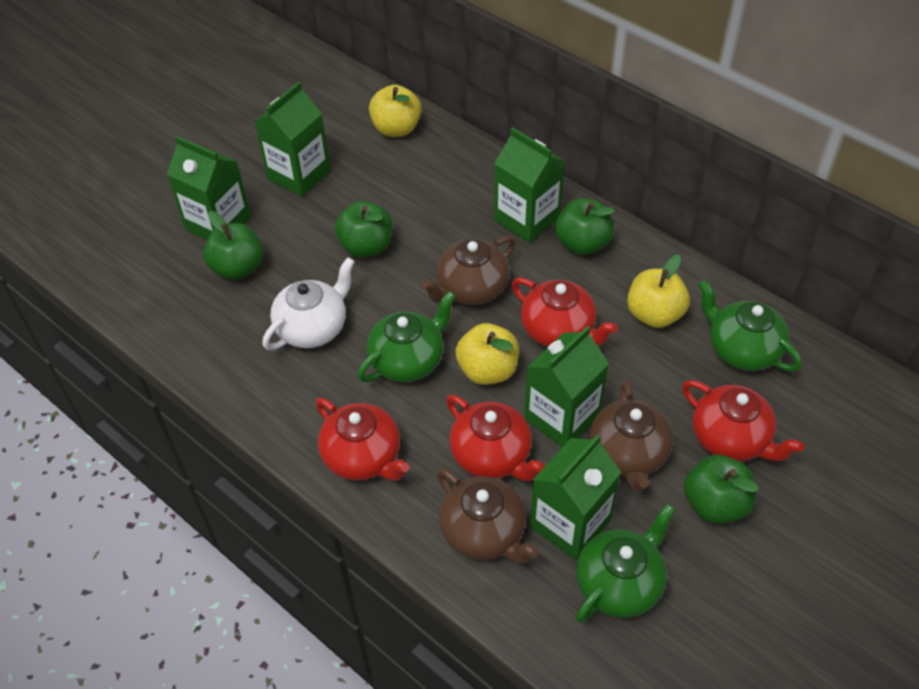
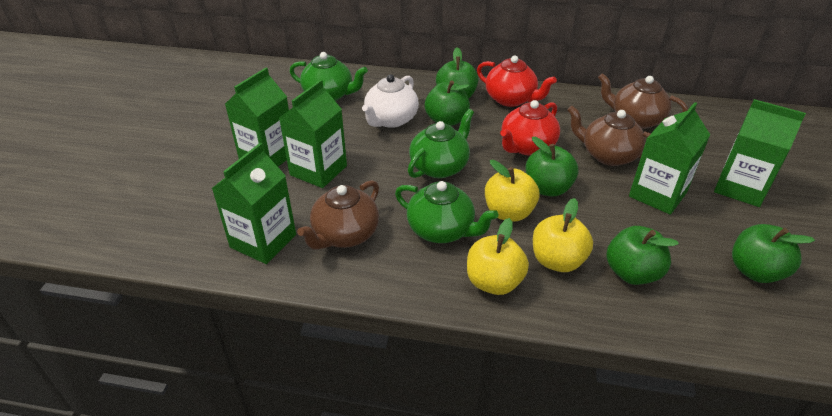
green apple: 4 -> 5
red teapot: 4 -> 2

